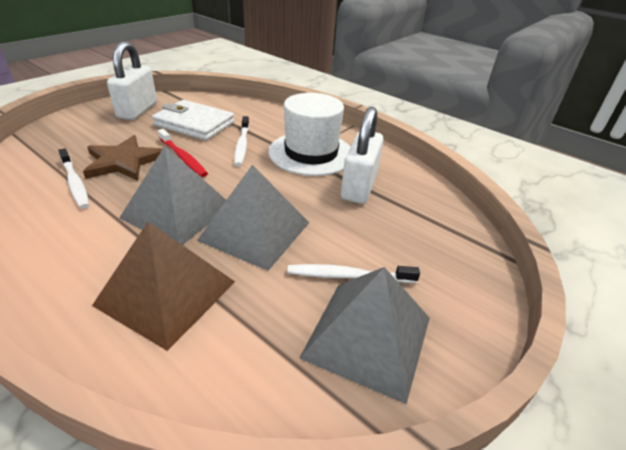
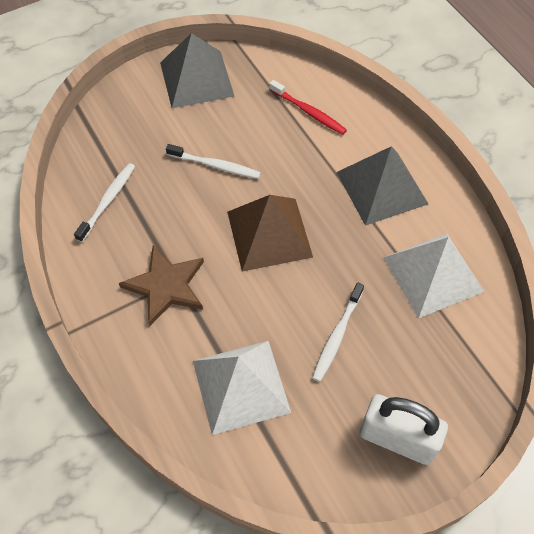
grey pyramid: 3 -> 2
white hat: 1 -> 0
white padlock: 2 -> 1
white pyramid: 0 -> 2
white wallet: 1 -> 0

